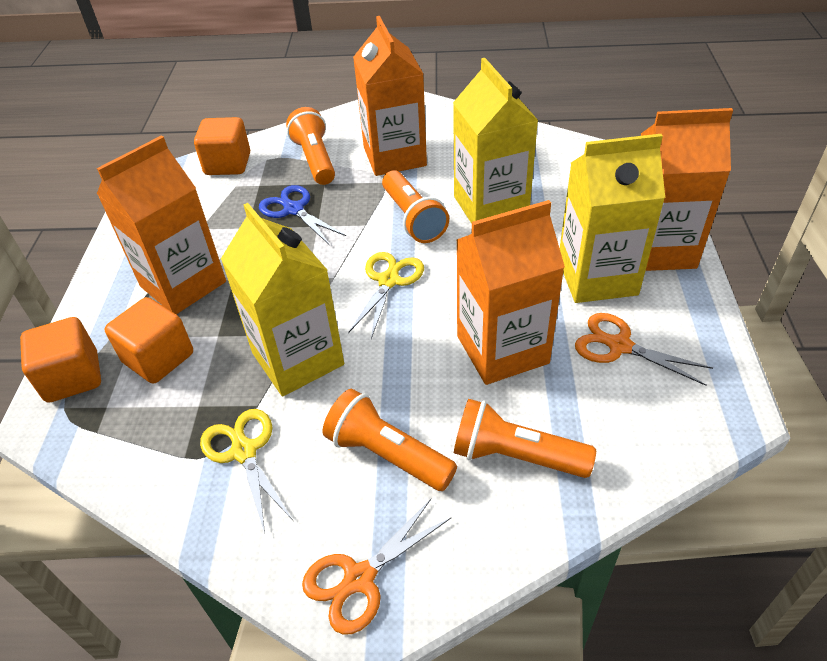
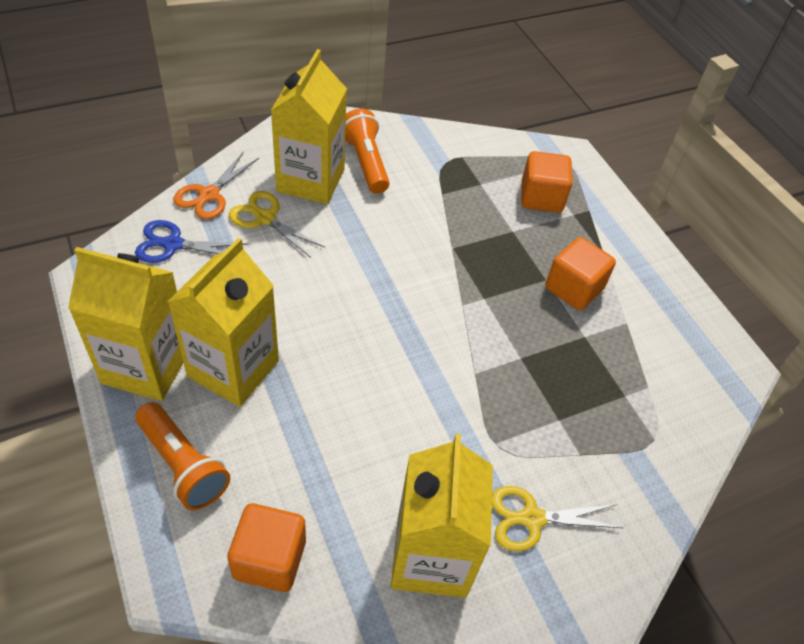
orange carton: 4 -> 0
orange flashlight: 4 -> 2
orange scissors: 2 -> 1
yellow carton: 3 -> 4

